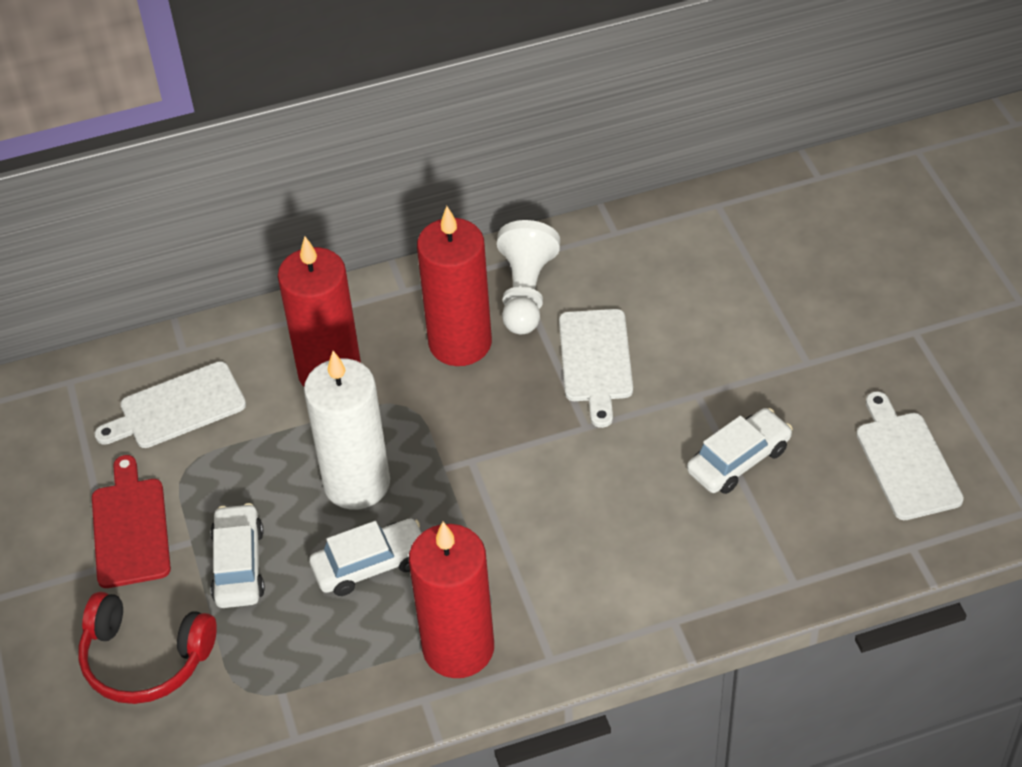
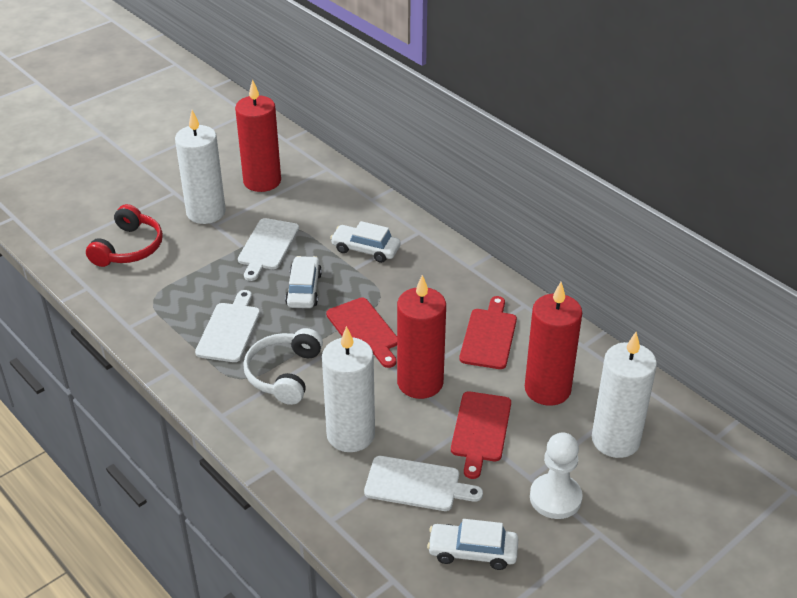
red cutting board: 1 -> 3
white candle: 1 -> 3
white headphones: 0 -> 1

